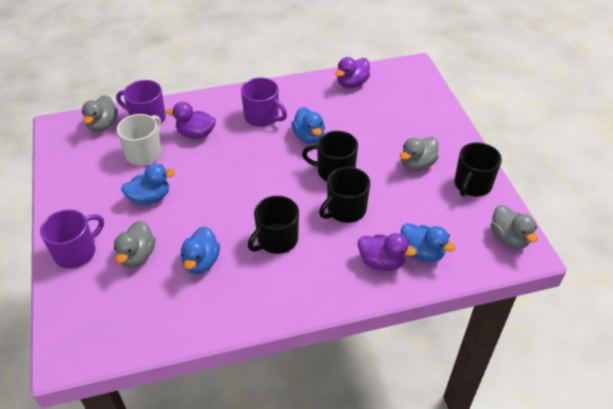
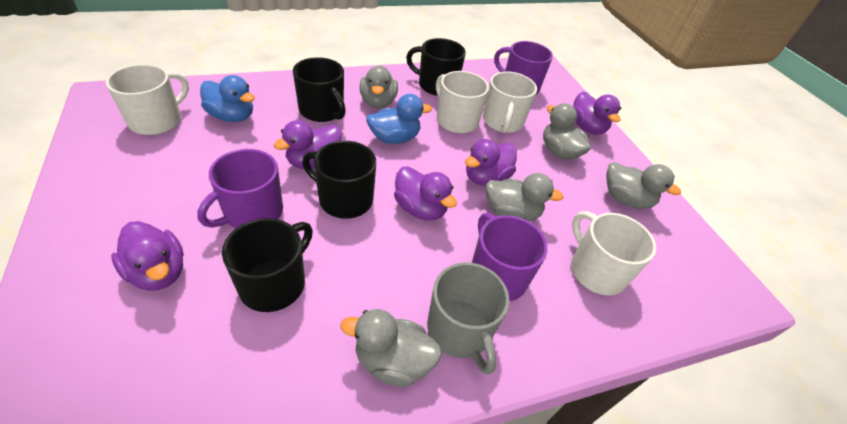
blue duck: 4 -> 2
grey duck: 4 -> 5
grey mug: 0 -> 1
purple duck: 3 -> 5
white mug: 1 -> 4

